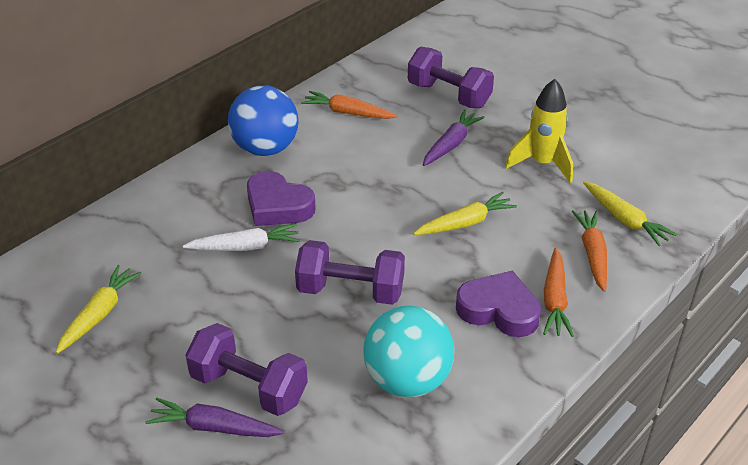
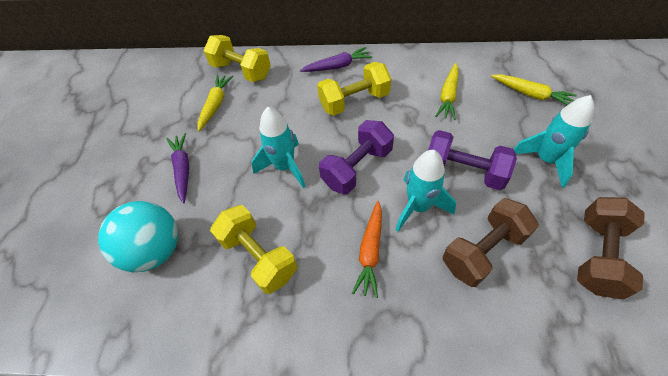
blue ball: 1 -> 0
brown dumbbell: 0 -> 2
orange carrot: 3 -> 1
purple dumbbell: 3 -> 2
purple heart: 2 -> 0
turquoise rocket: 0 -> 3
white carrot: 1 -> 0
yellow dumbbell: 0 -> 3
yellow rocket: 1 -> 0

